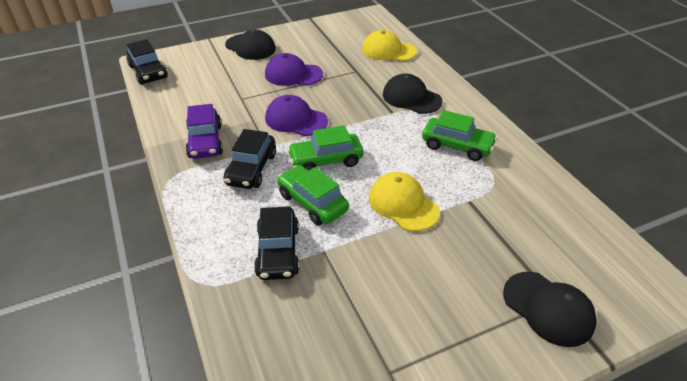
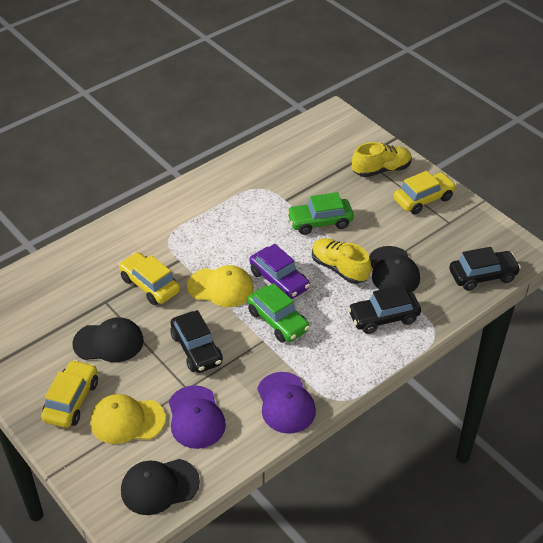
green car: 3 -> 2
yellow car: 0 -> 3
yellow shoe: 0 -> 2

